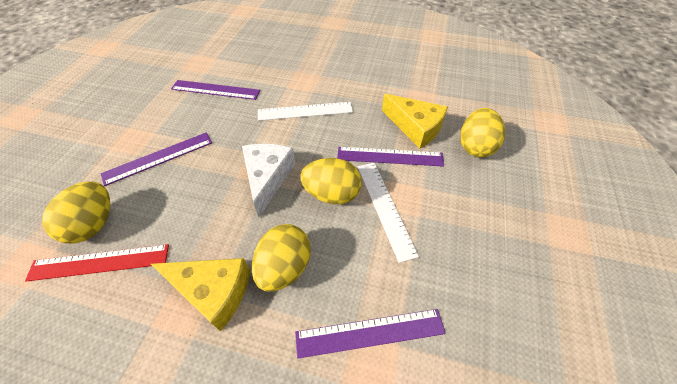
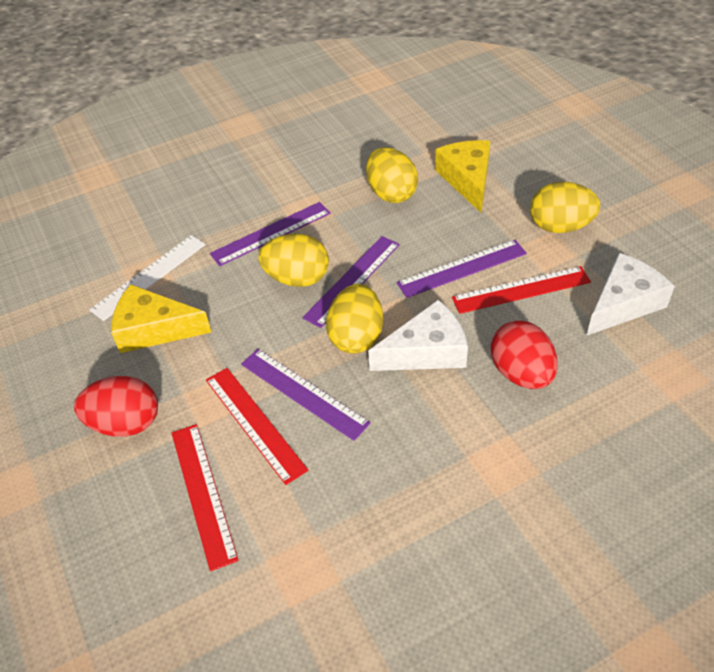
red egg: 0 -> 2
red ruler: 1 -> 3
white cheese: 1 -> 2
white ruler: 2 -> 1

